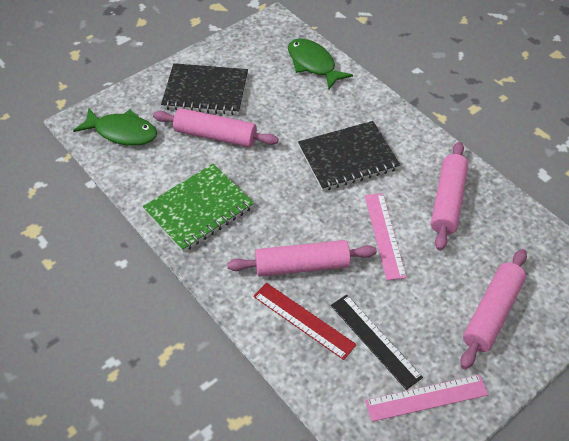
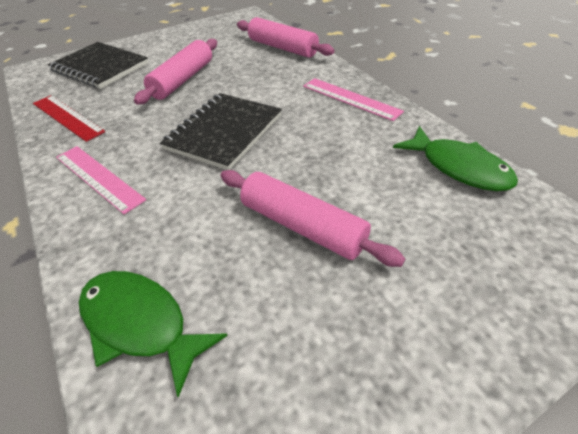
black ruler: 1 -> 0
green notebook: 1 -> 0
pink rolling pin: 4 -> 3

